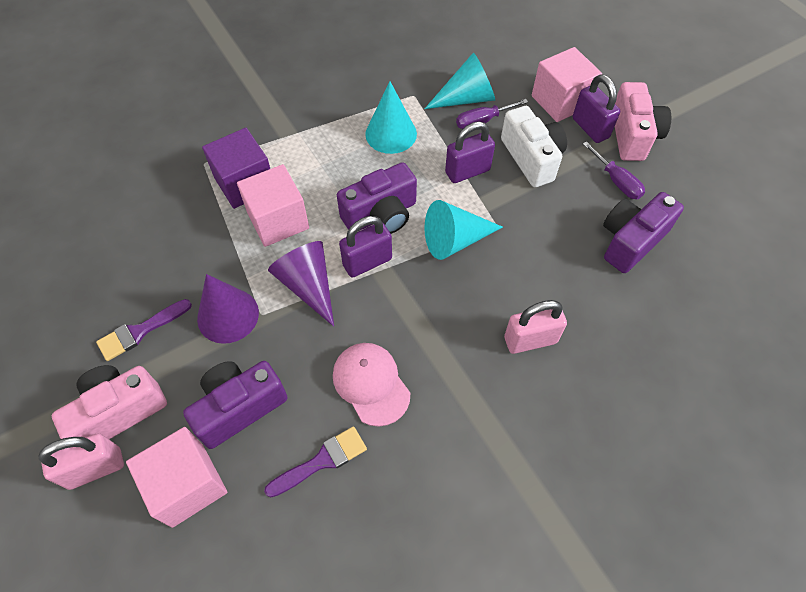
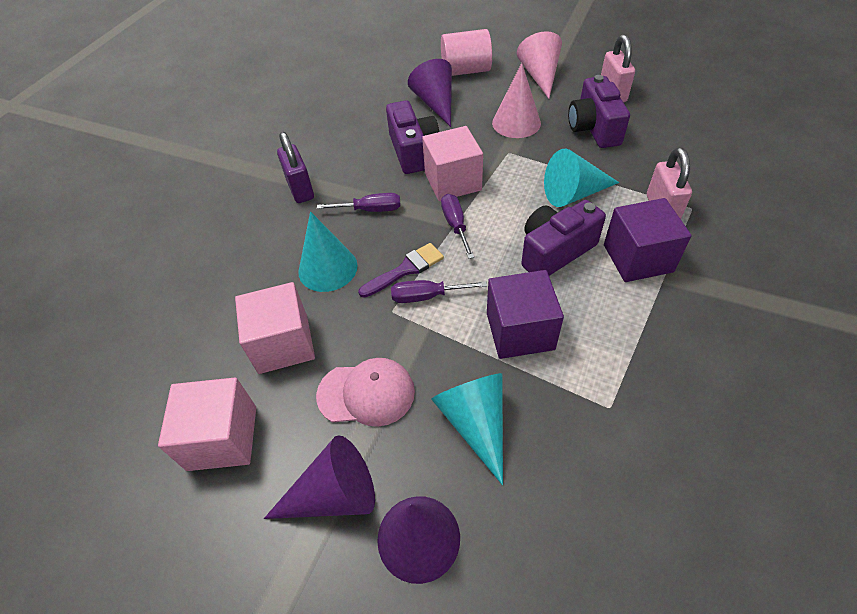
pink camera: 2 -> 0
pink cone: 0 -> 2
pink cylinder: 0 -> 1
purple brush: 2 -> 1
purple cone: 2 -> 3
purple cube: 1 -> 2
purple padlock: 3 -> 1
purple screwdriver: 2 -> 3
white camera: 1 -> 0

